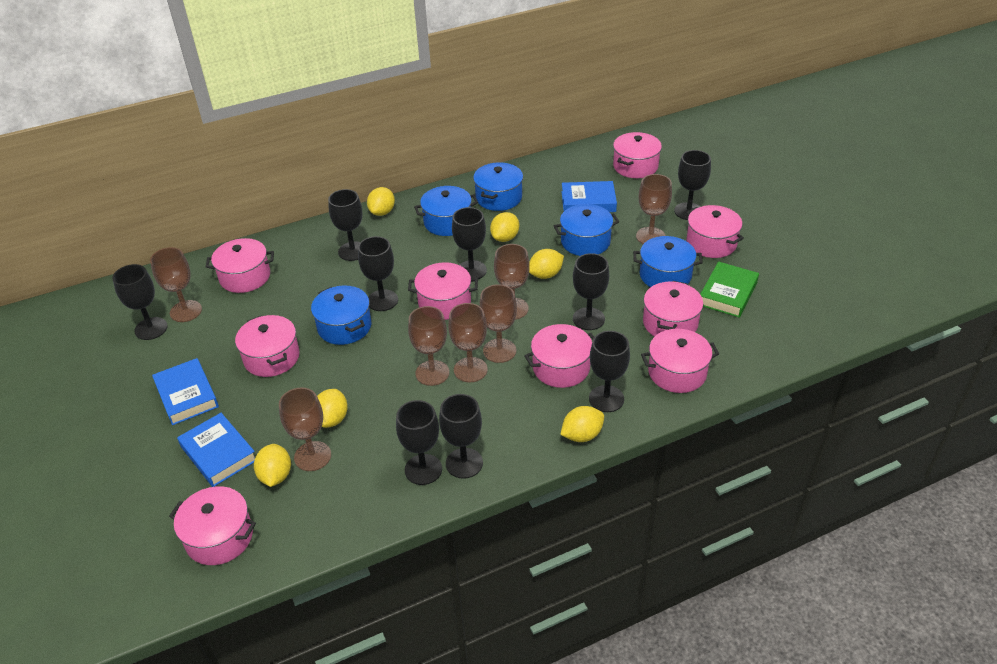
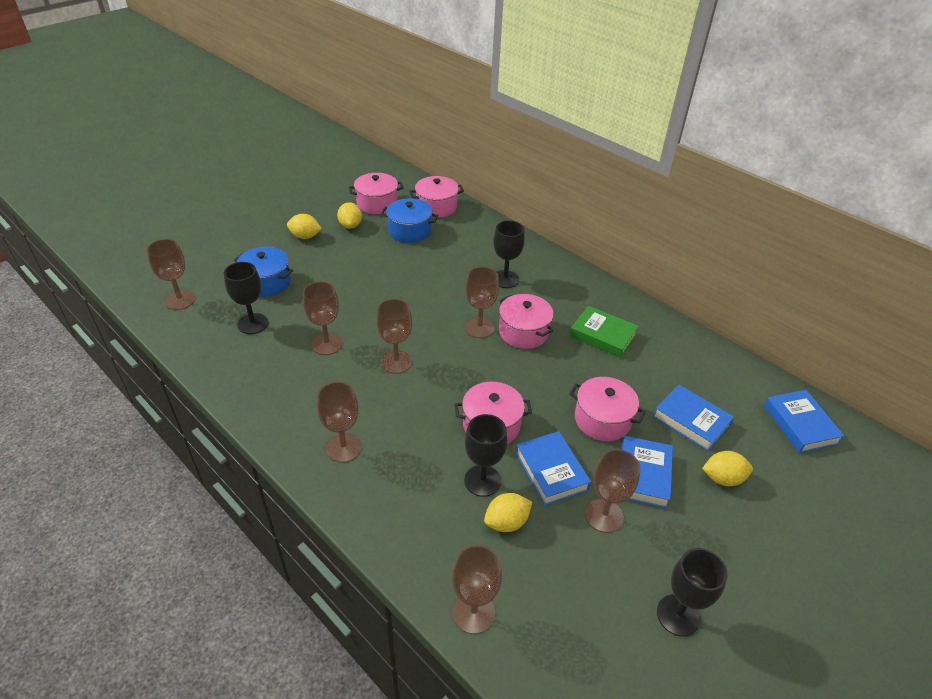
black goblet: 9 -> 4
blue book: 3 -> 4
blue pot: 5 -> 2
pink pot: 9 -> 5
yellow lemon: 6 -> 4

